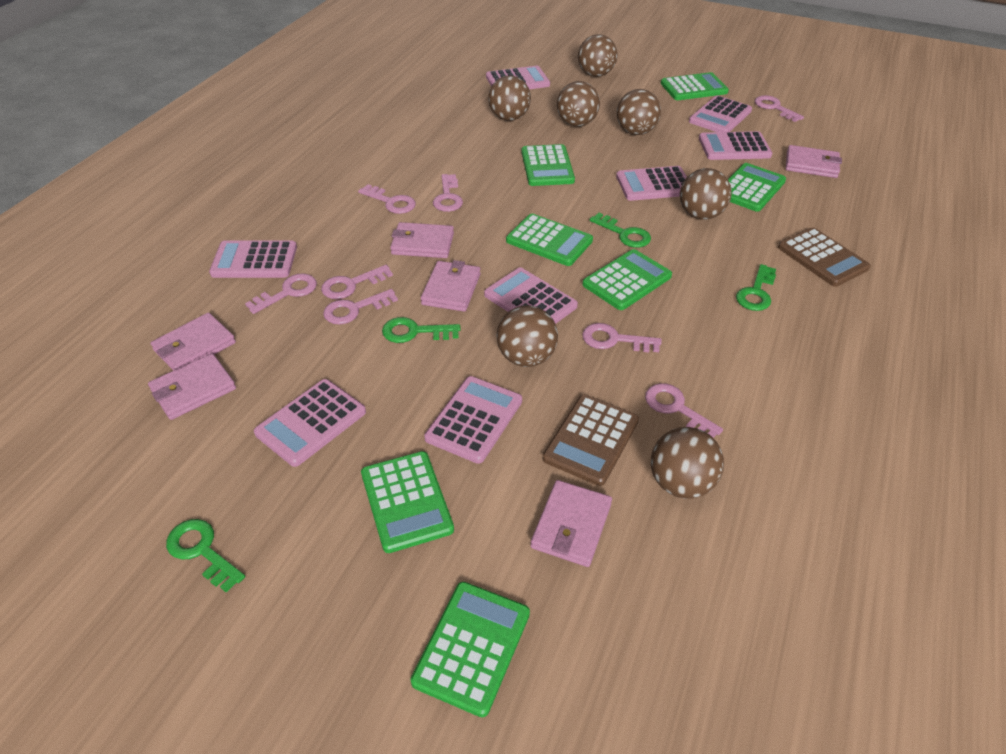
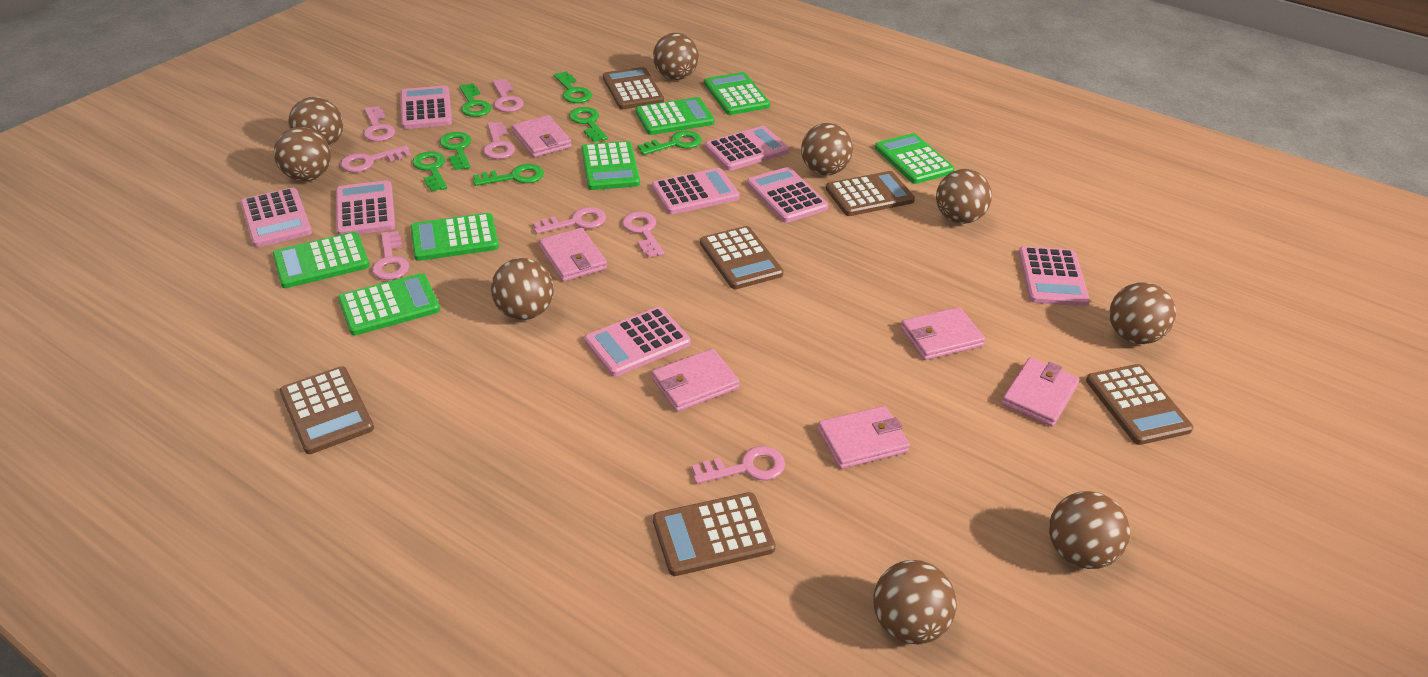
brown ball: 7 -> 9
brown calculator: 2 -> 6
green key: 4 -> 7

